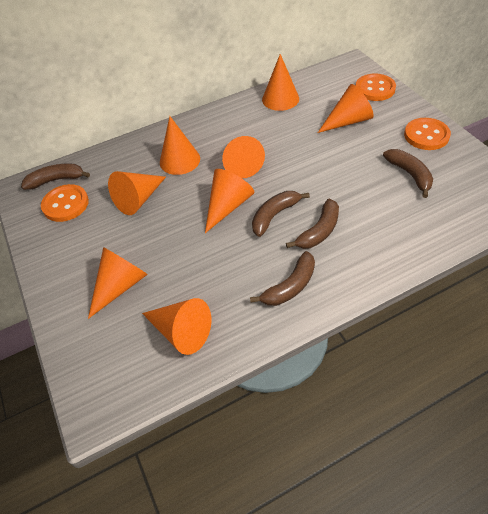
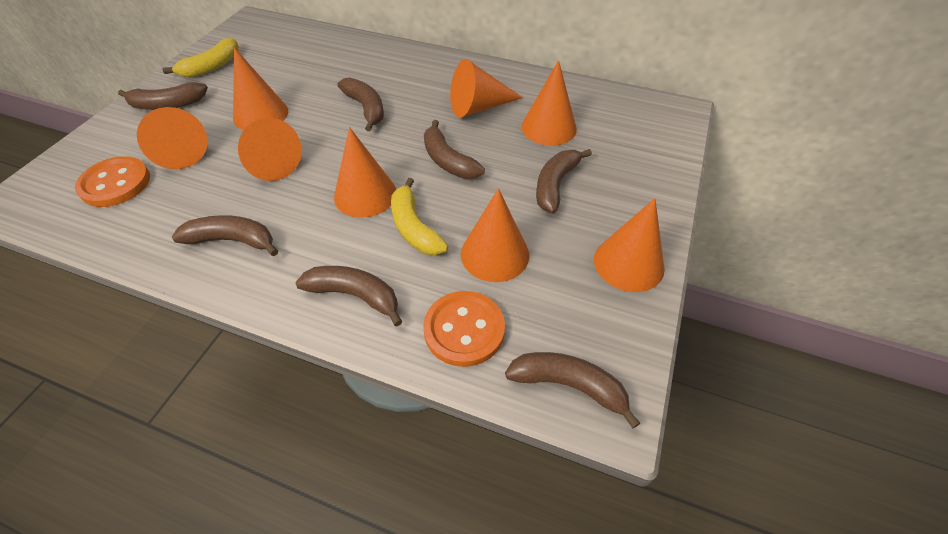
brown banana: 5 -> 7
orange button: 3 -> 2
yellow banana: 0 -> 2

